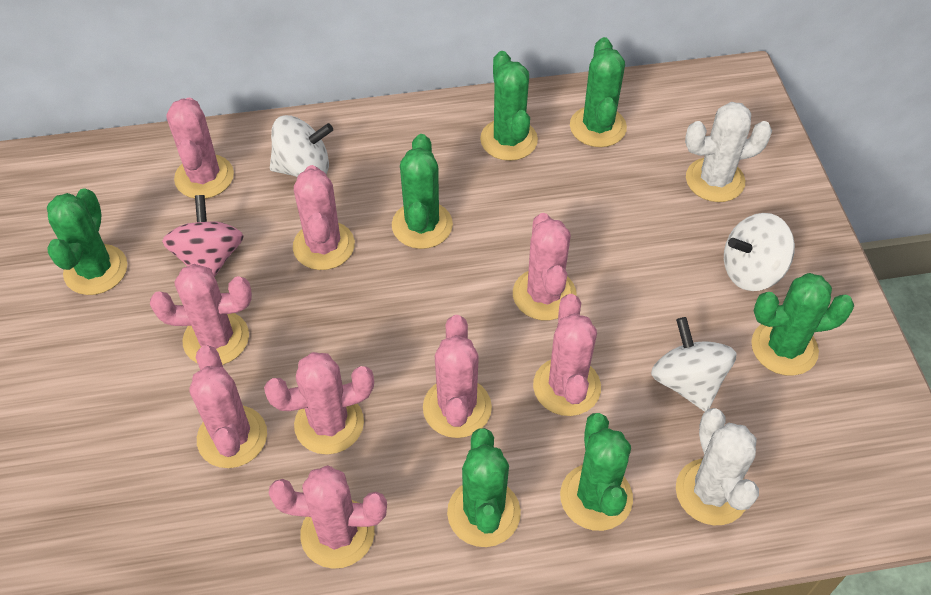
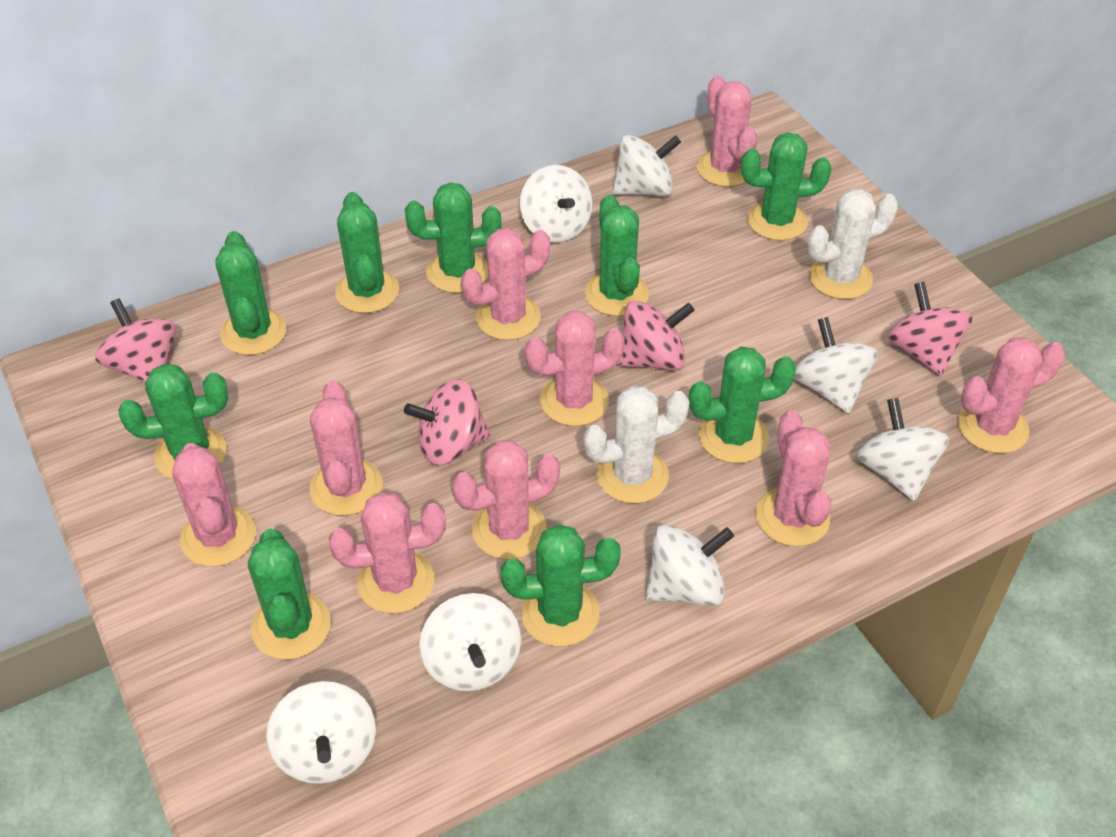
green cactus: 7 -> 9
pink spinning top: 1 -> 4
white spinning top: 3 -> 7

